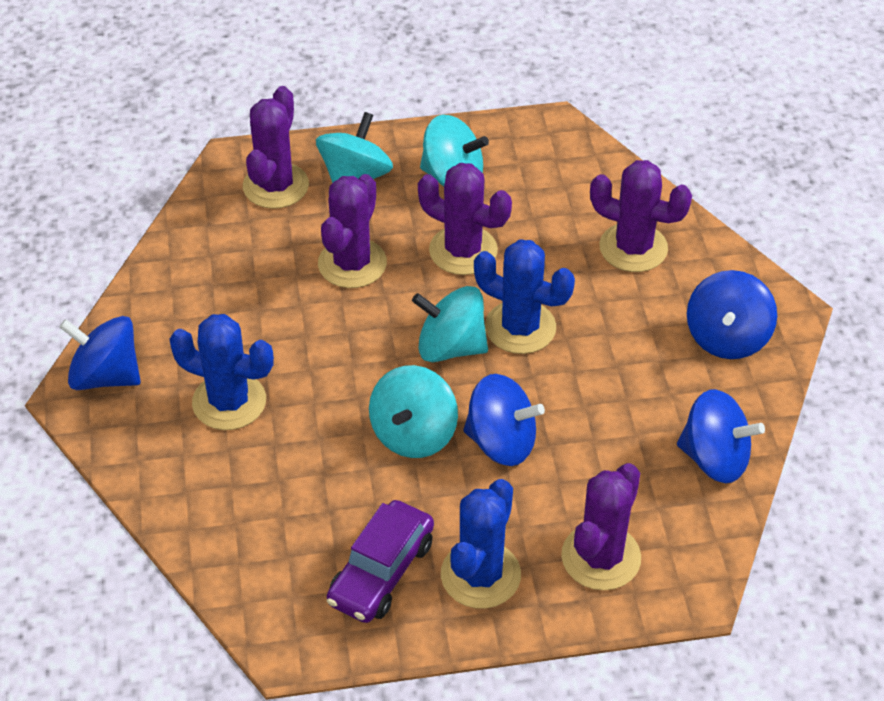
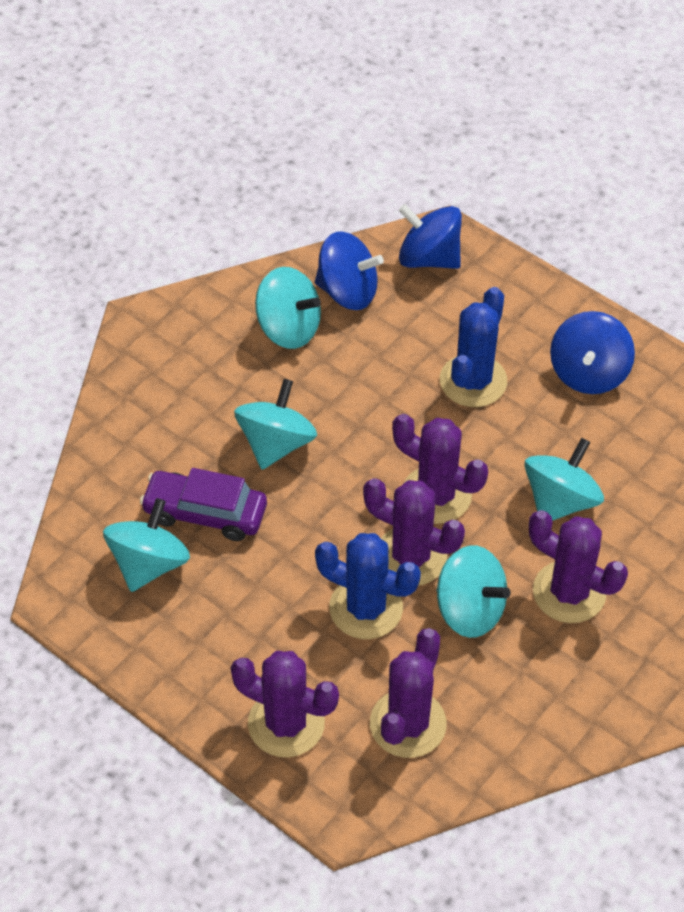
blue cactus: 3 -> 2
blue spinning top: 4 -> 3
turquoise spinning top: 4 -> 5

